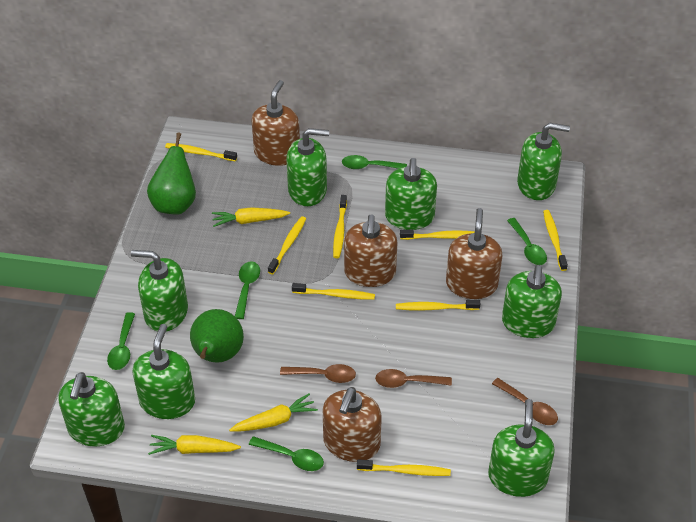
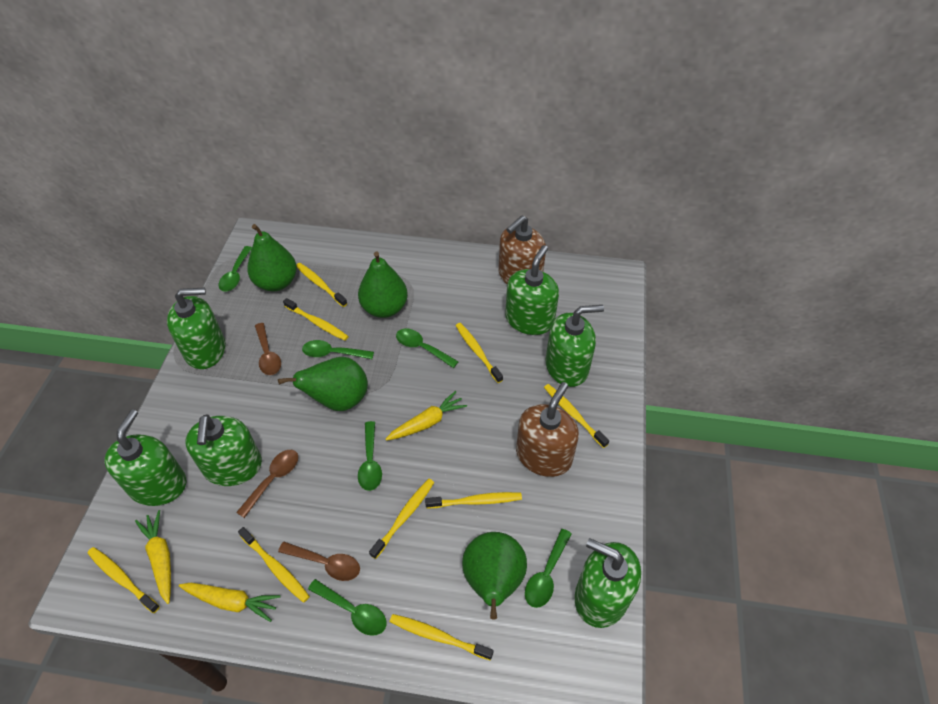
brown soap dispenser: 4 -> 2
green pear: 2 -> 4
green soap dispenser: 8 -> 6
green spoon: 5 -> 6
yellow toothbrush: 8 -> 9

